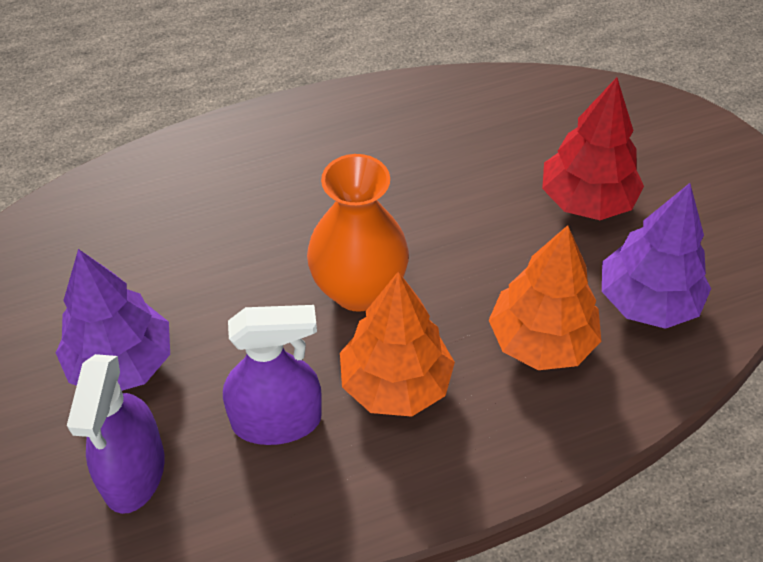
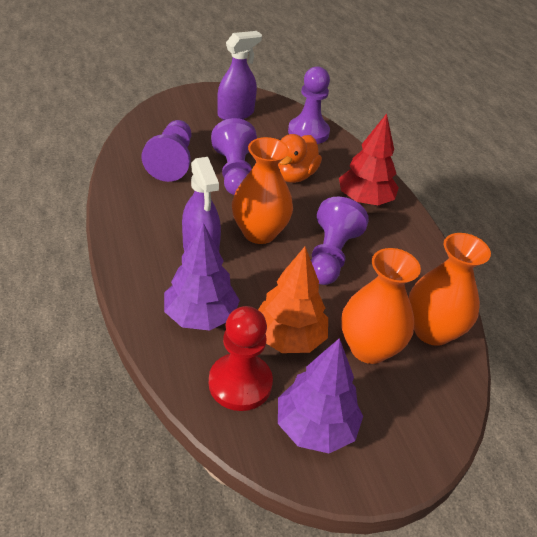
orange duck: 0 -> 1
orange tree: 2 -> 1
orange vase: 1 -> 3
purple pawn: 0 -> 4
red pawn: 0 -> 1

